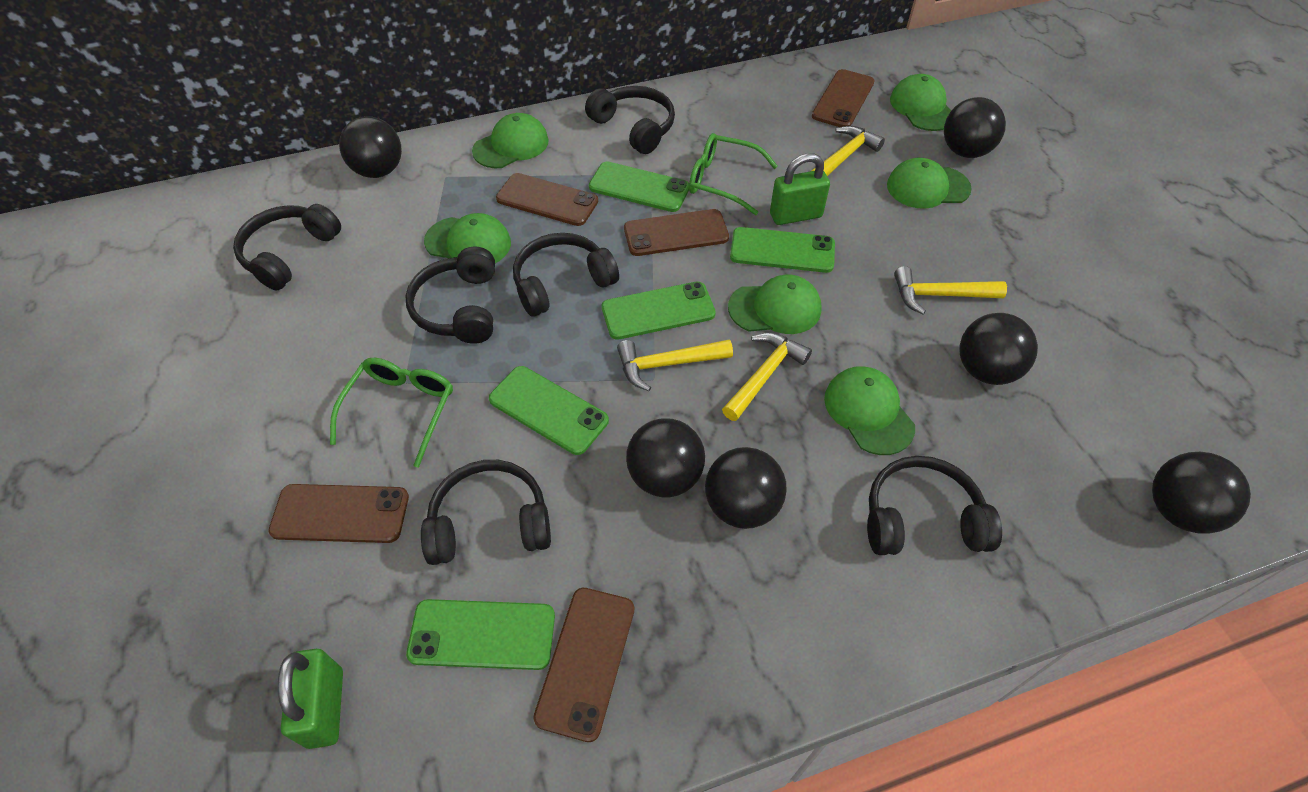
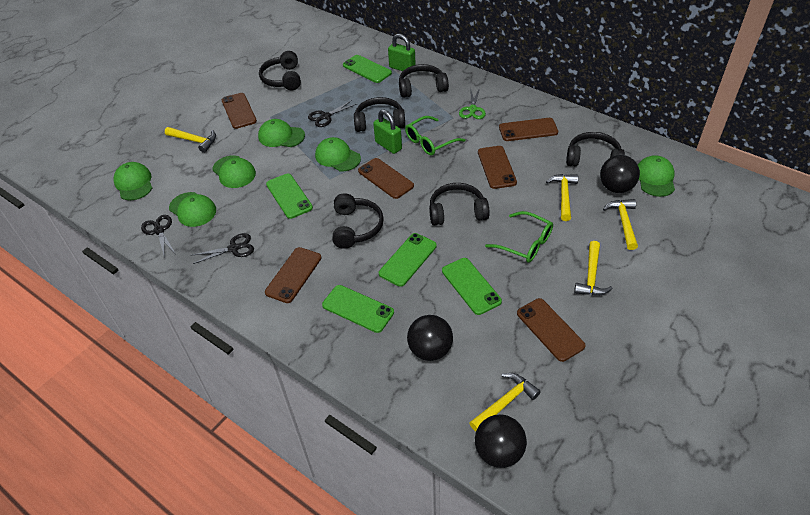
black ball: 6 -> 3
black scissors: 0 -> 3
brown phone: 5 -> 6
green scissors: 0 -> 1
yellow hammer: 4 -> 5

